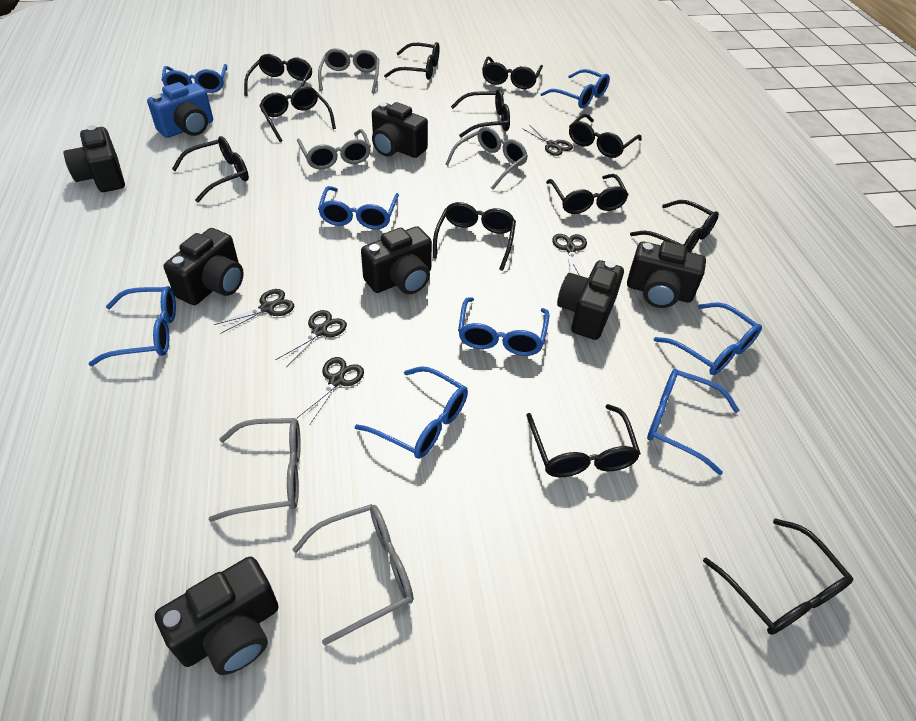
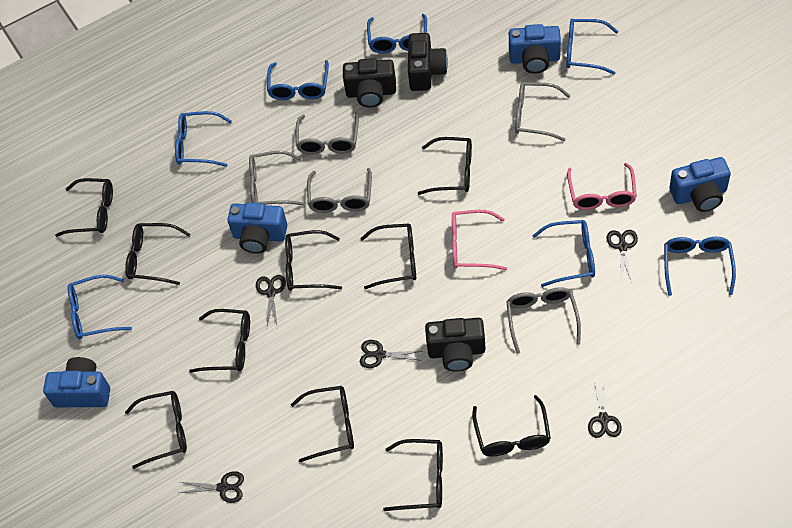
black camera: 7 -> 3
black glasses: 12 -> 10
blue camera: 1 -> 4
blue glasses: 8 -> 7
pink glasses: 0 -> 2

